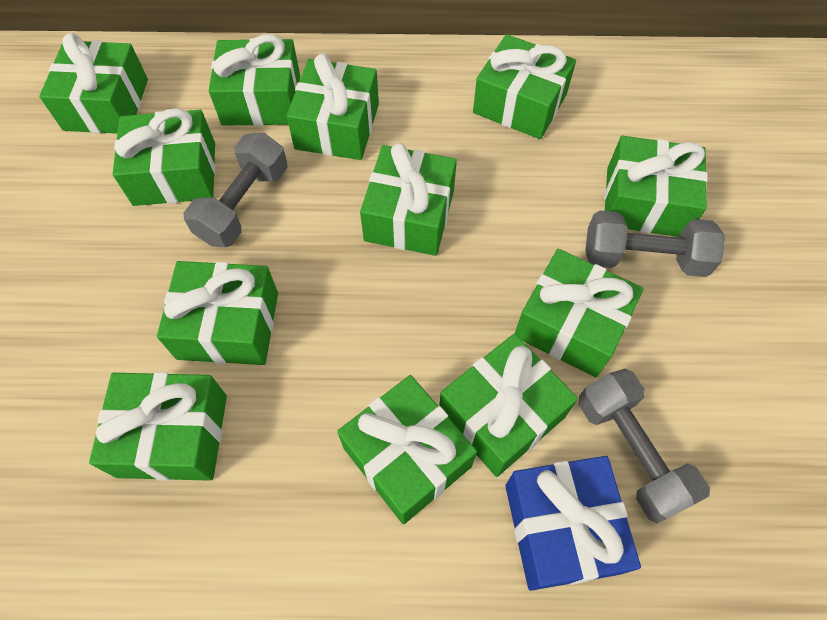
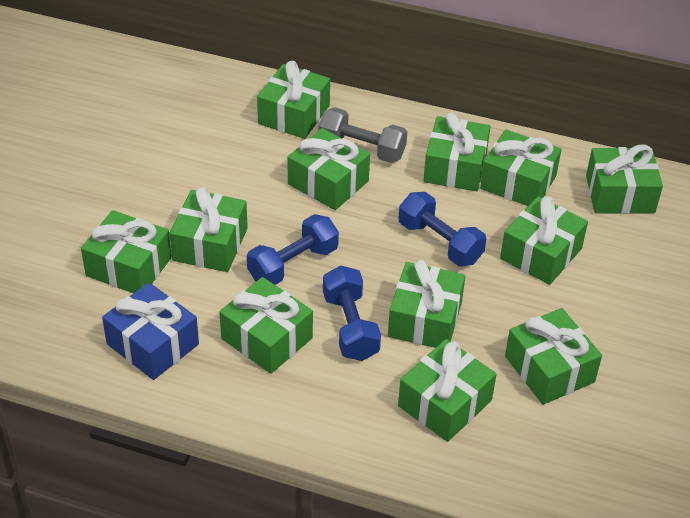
blue dumbbell: 0 -> 3
grey dumbbell: 3 -> 1

